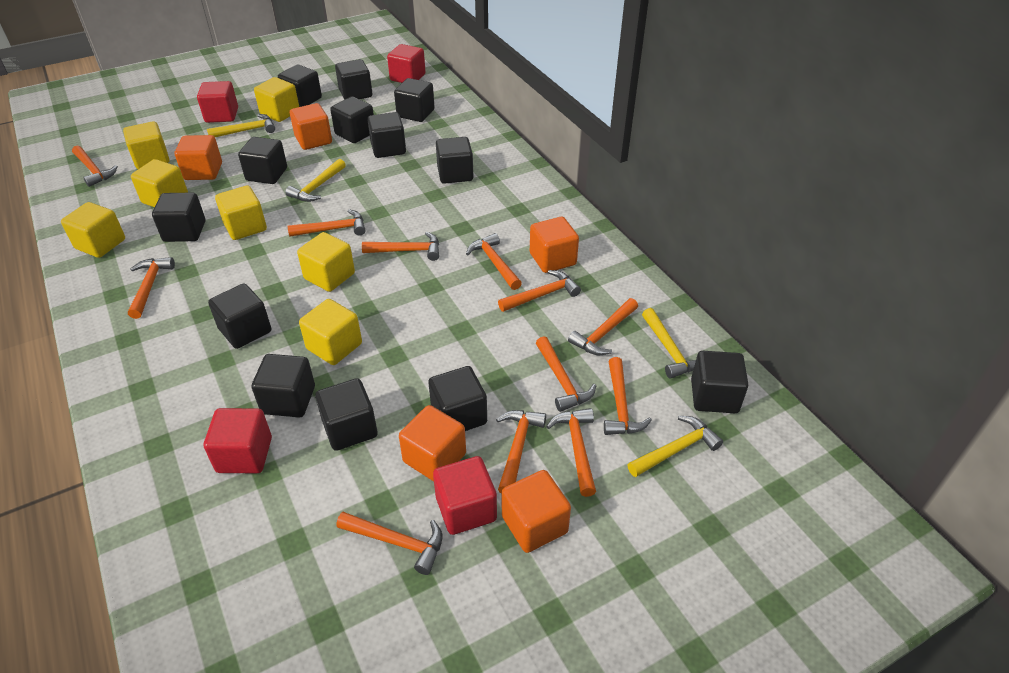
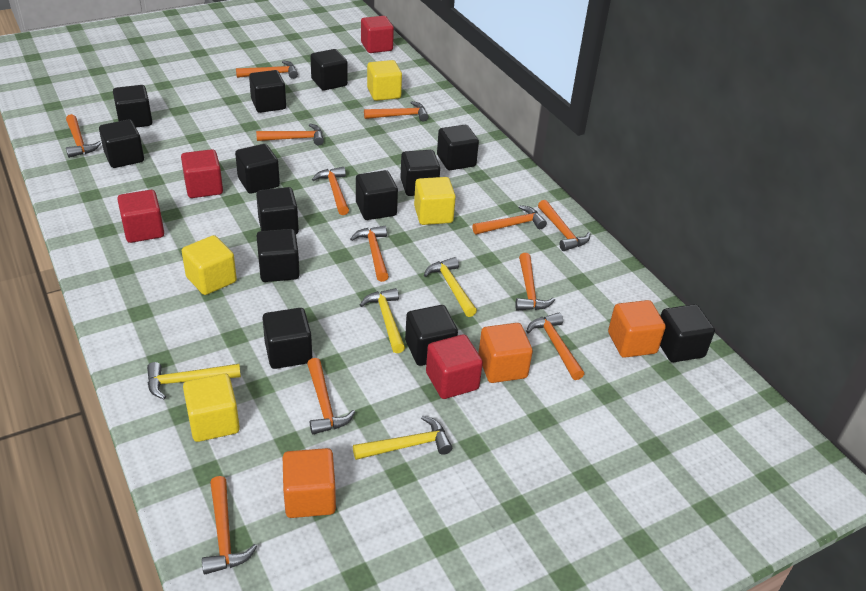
orange cube: 5 -> 3
yellow cube: 7 -> 4

